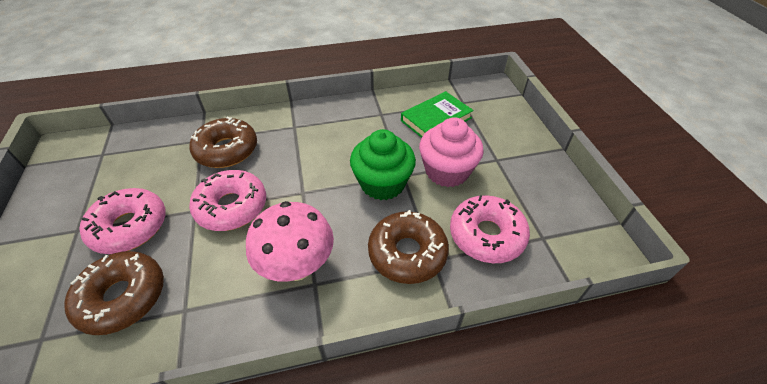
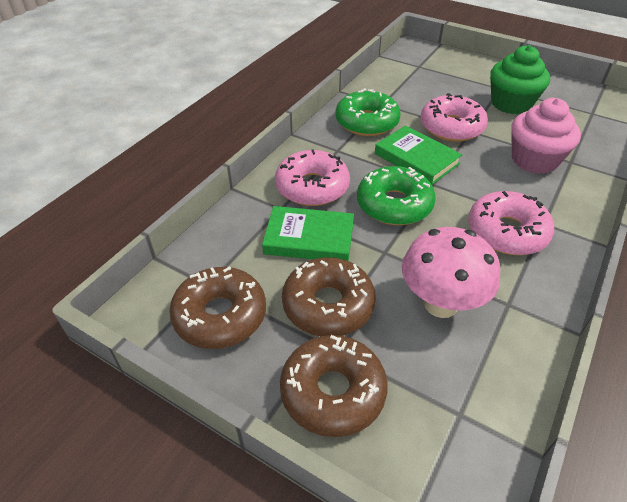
green book: 1 -> 2
green donut: 0 -> 2

